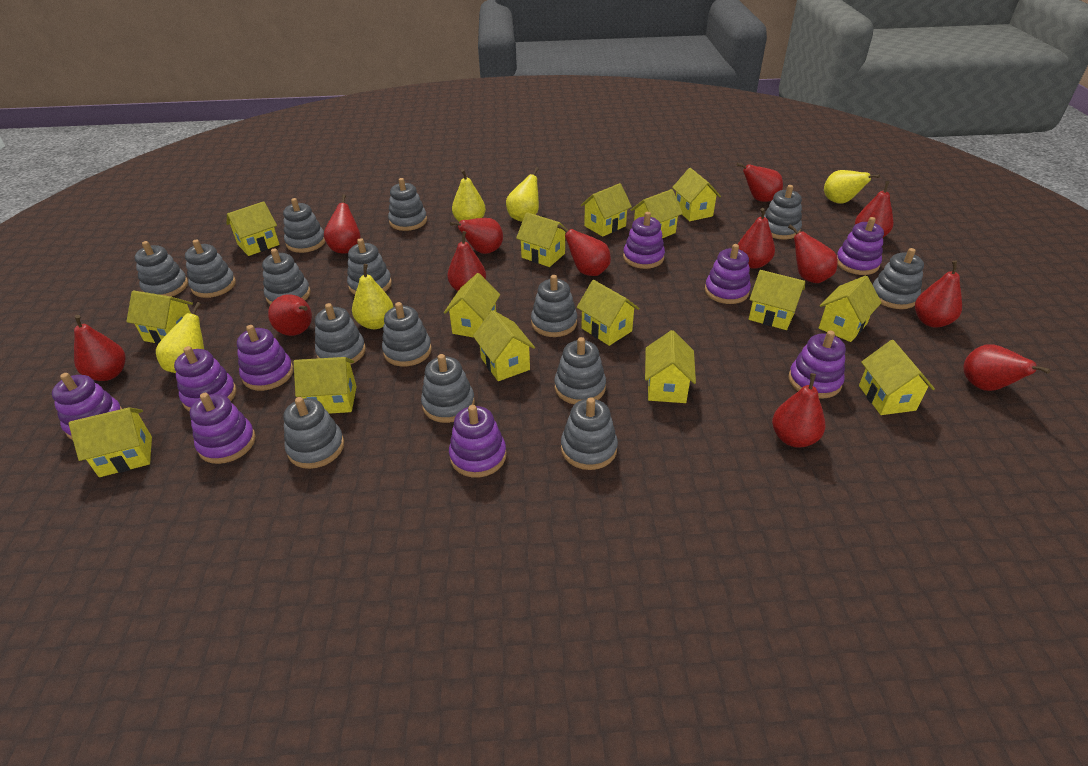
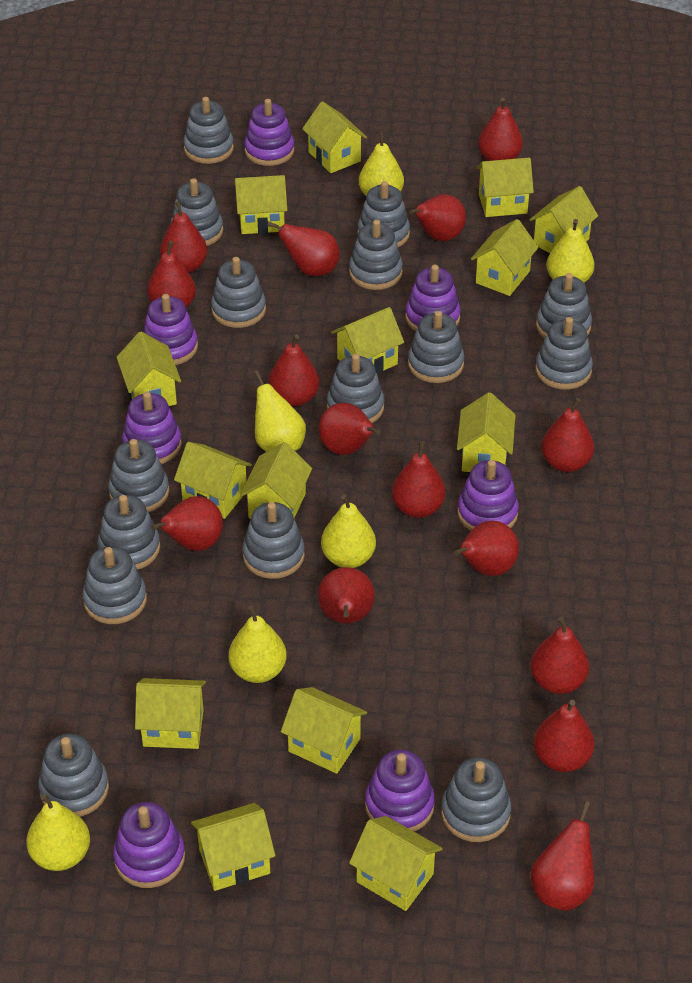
purple stacking toy: 9 -> 7
red pear: 13 -> 15
yellow house: 15 -> 14
yellow pear: 5 -> 6

